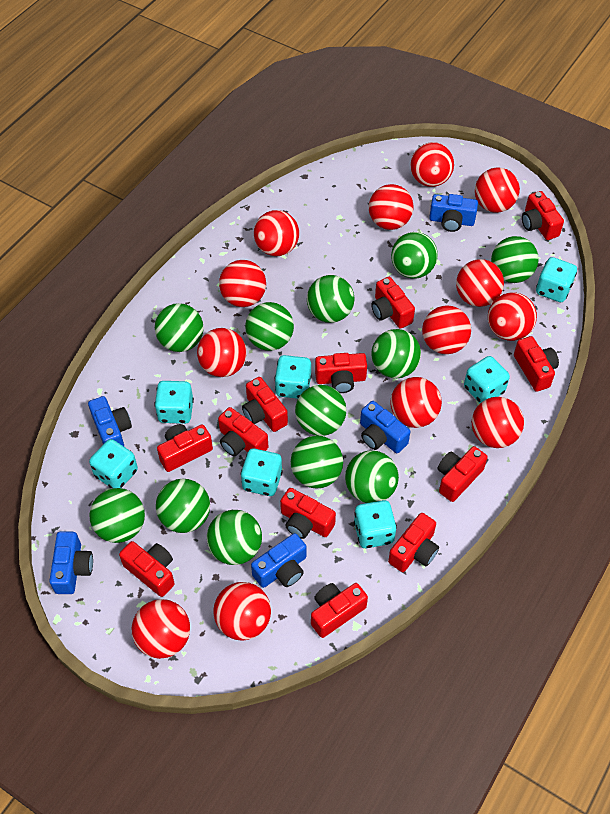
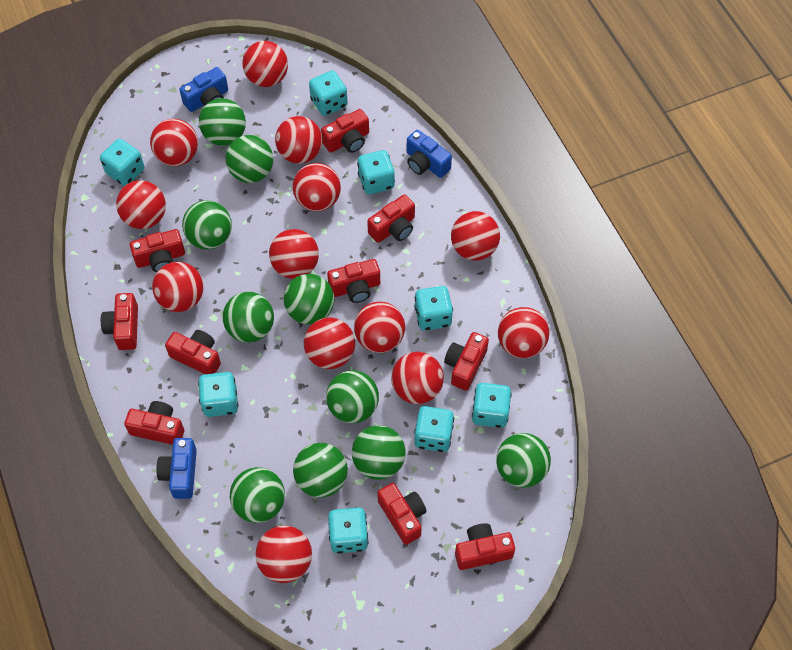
blue camera: 5 -> 3
green ball: 12 -> 10
red camera: 12 -> 10
turquoise dice: 7 -> 8

